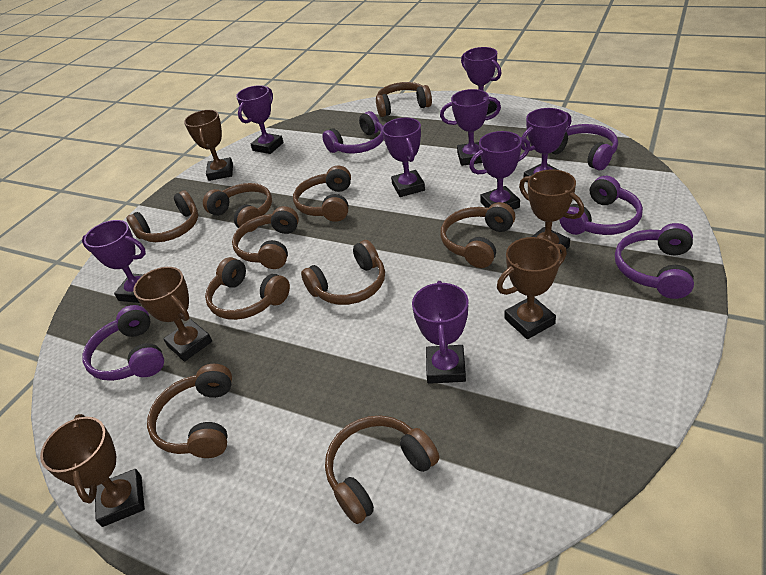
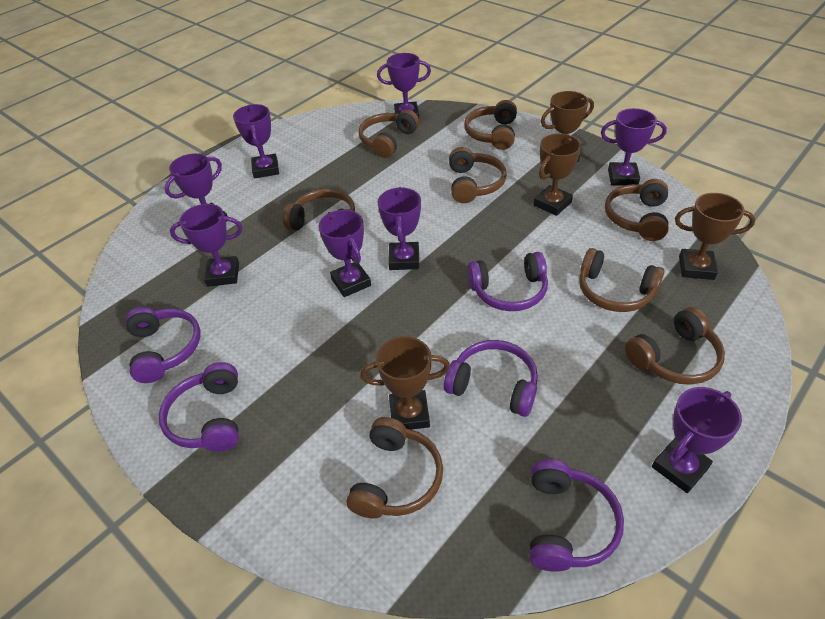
brown headphones: 10 -> 8
brown trophy: 5 -> 4

